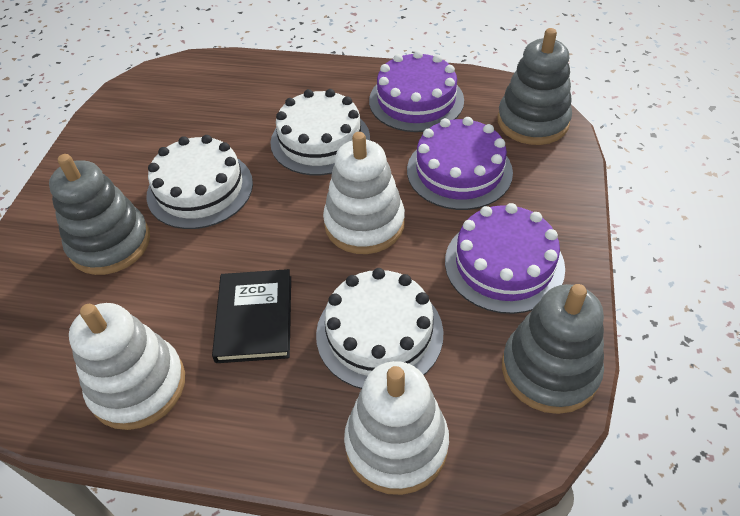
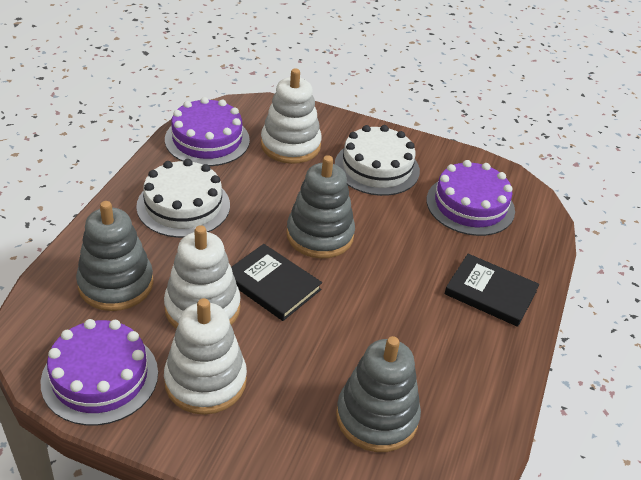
black book: 1 -> 2
white cake: 3 -> 2

